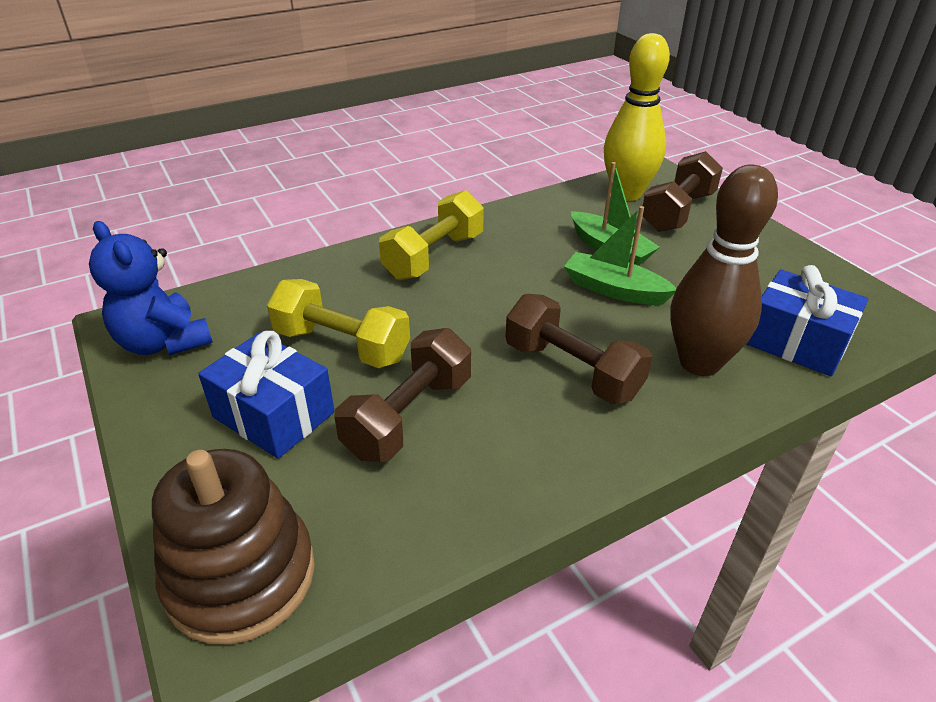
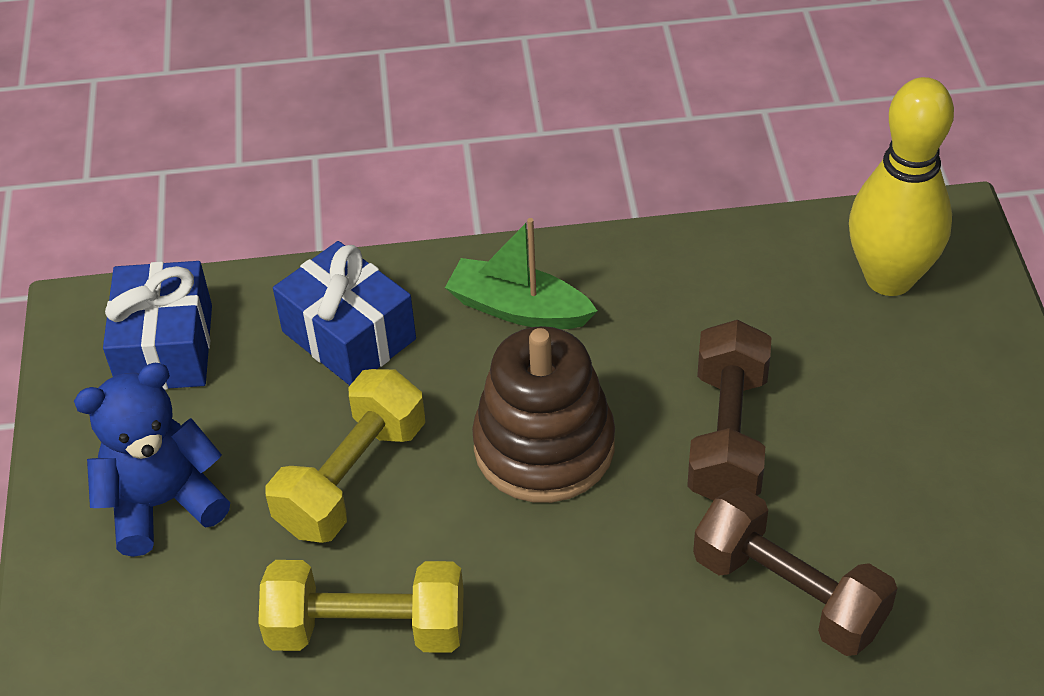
brown bowling pin: 1 -> 0
brown dumbbell: 3 -> 2
green boat: 2 -> 1

